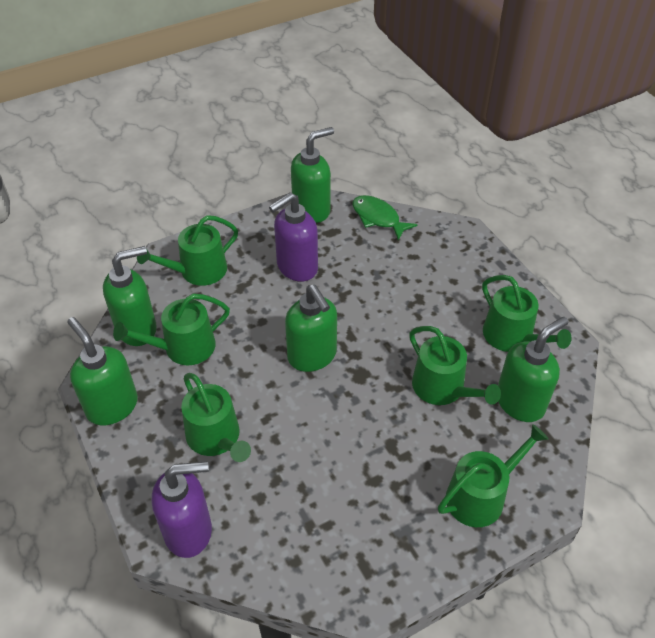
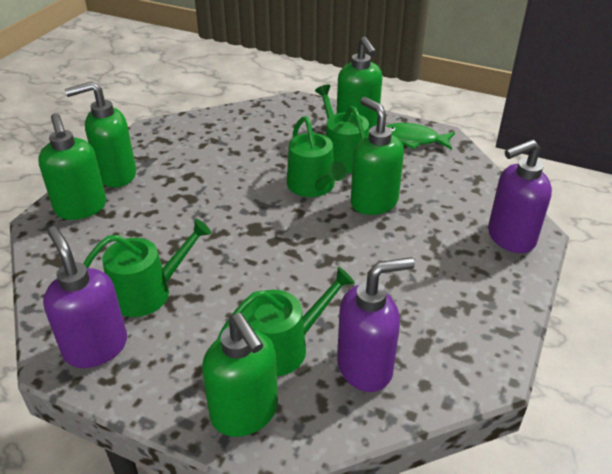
green watering can: 6 -> 4
purple soap dispenser: 2 -> 3

